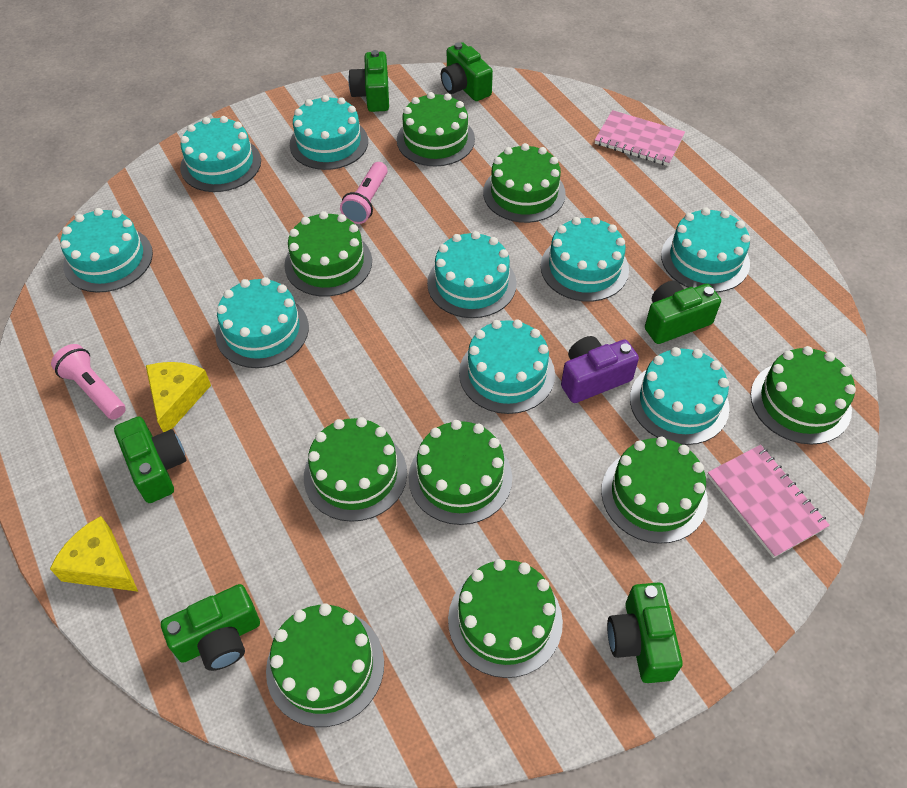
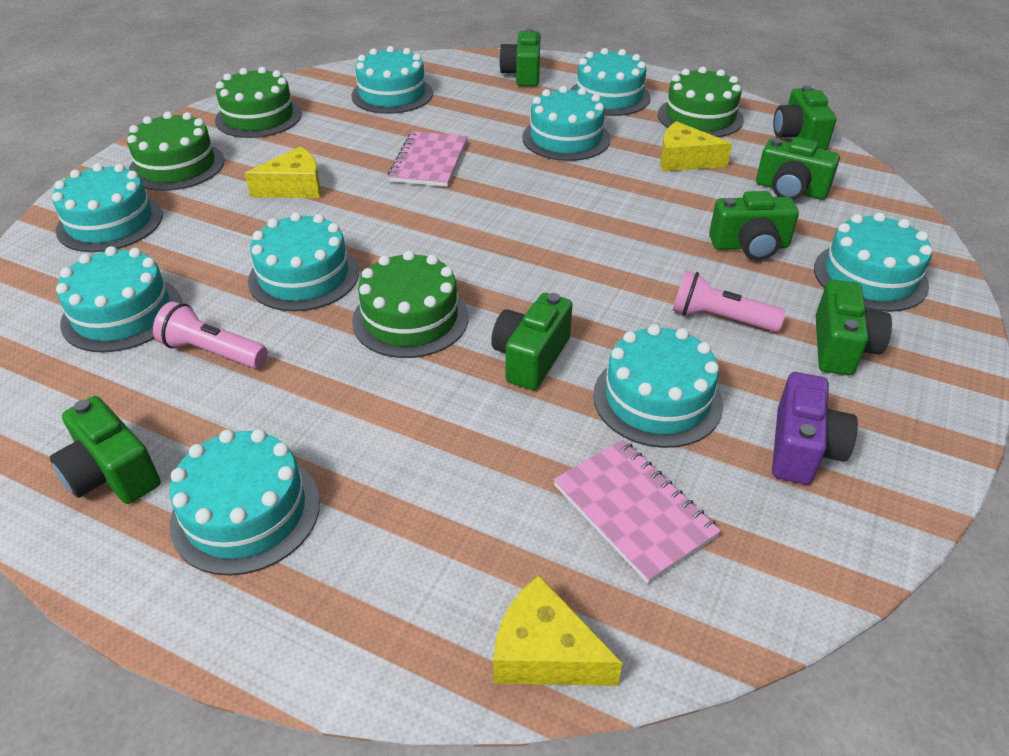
green cake: 9 -> 4
green camera: 6 -> 7
yellow cheese: 2 -> 3

